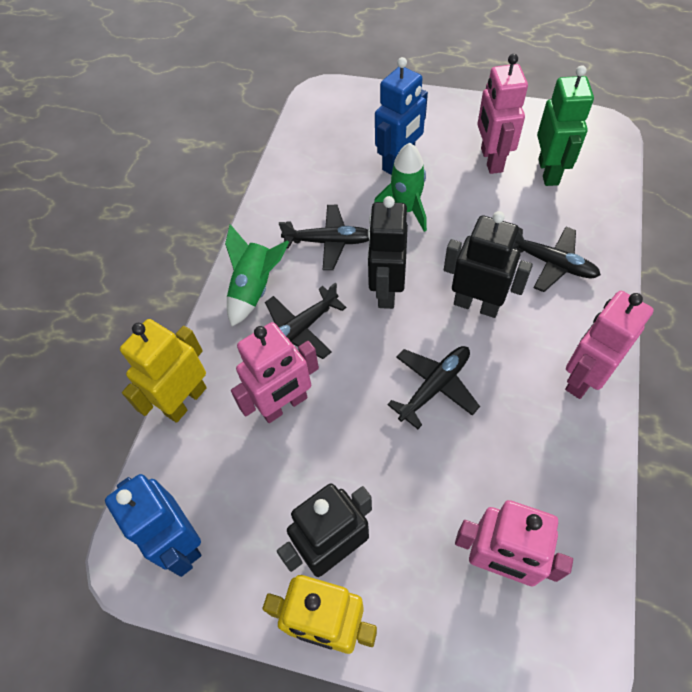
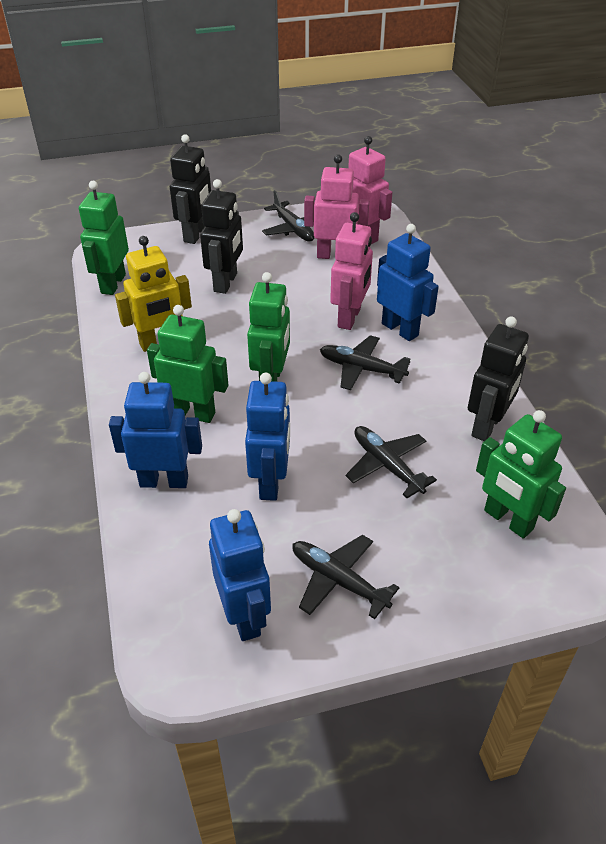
blue robot: 2 -> 4
green robot: 1 -> 4
green rocket: 2 -> 0
pink robot: 4 -> 3
yellow robot: 2 -> 1

